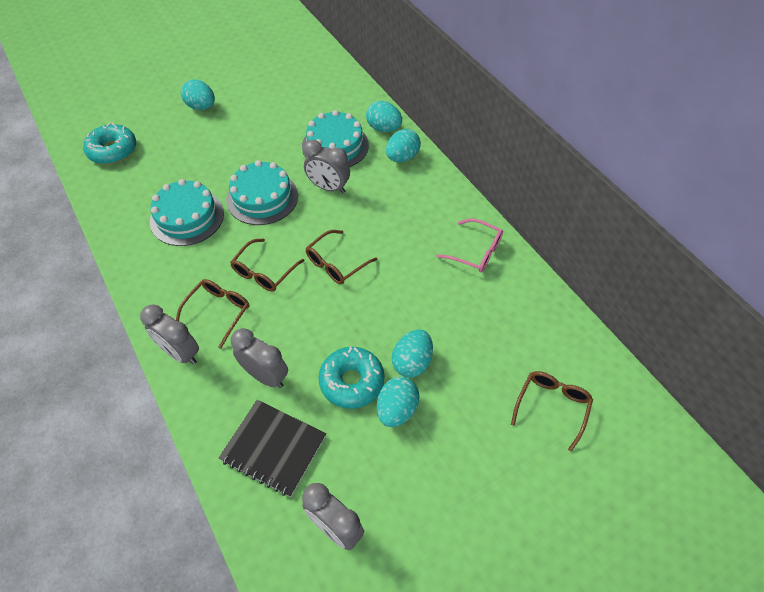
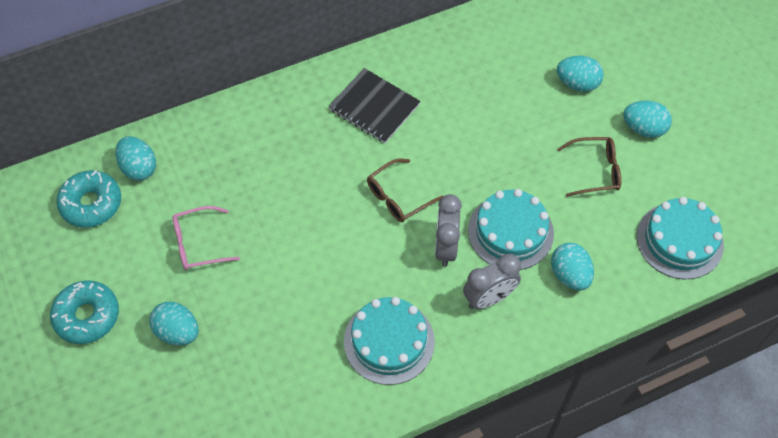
brown glasses: 4 -> 2
grey clock: 4 -> 2

